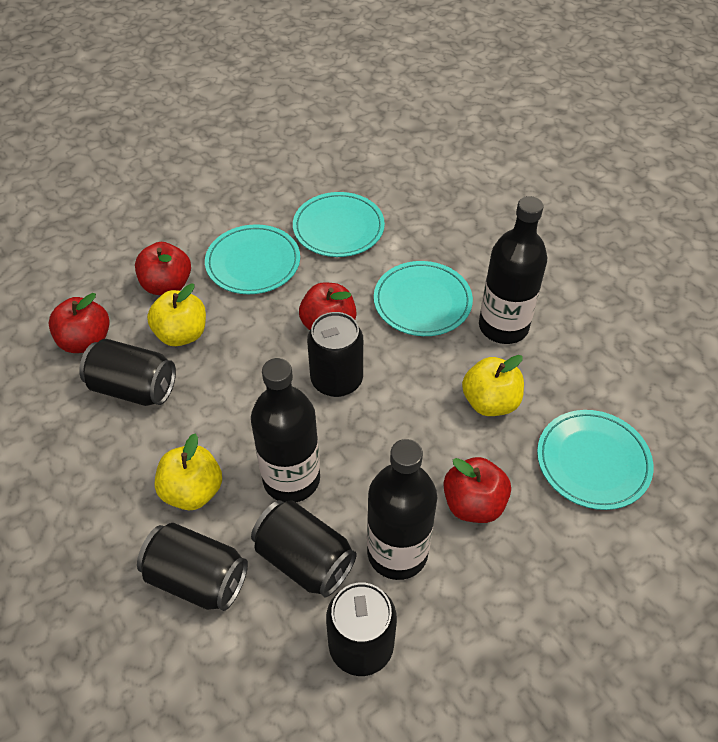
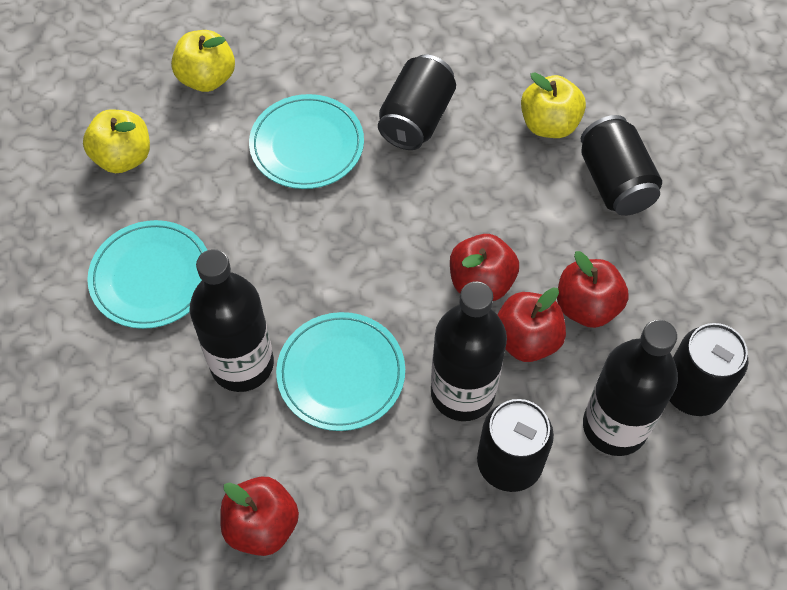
black can: 5 -> 4
turquoise plate: 4 -> 3

